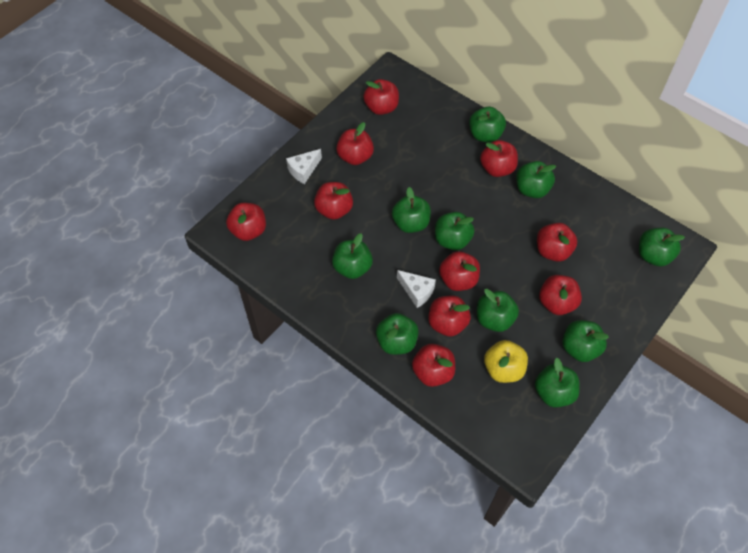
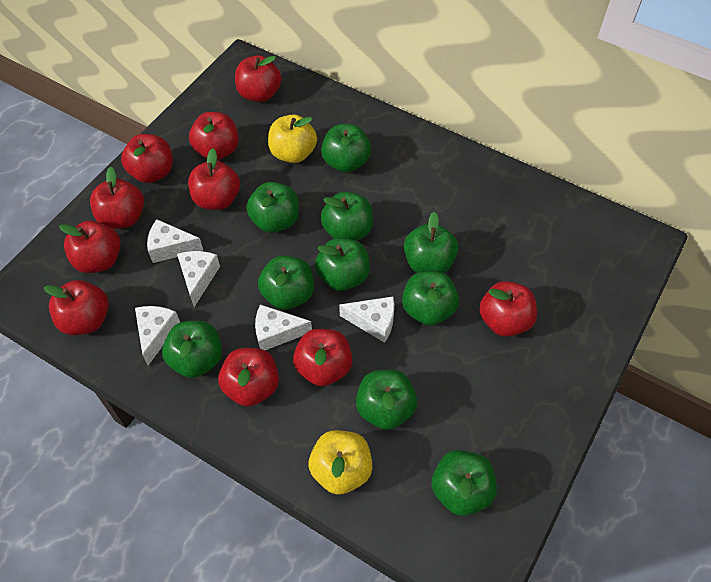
white cheese: 2 -> 5
yellow apple: 1 -> 2

